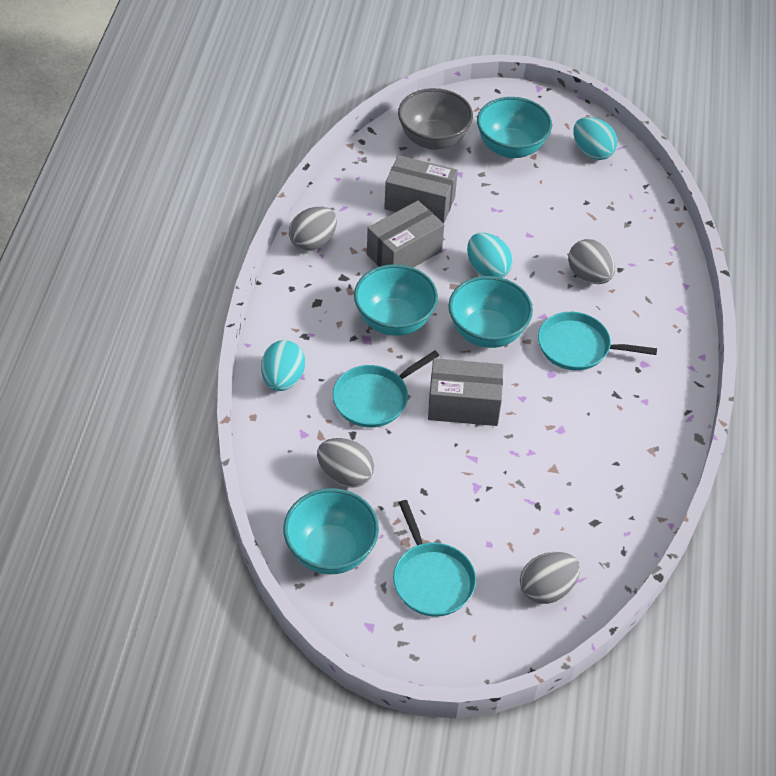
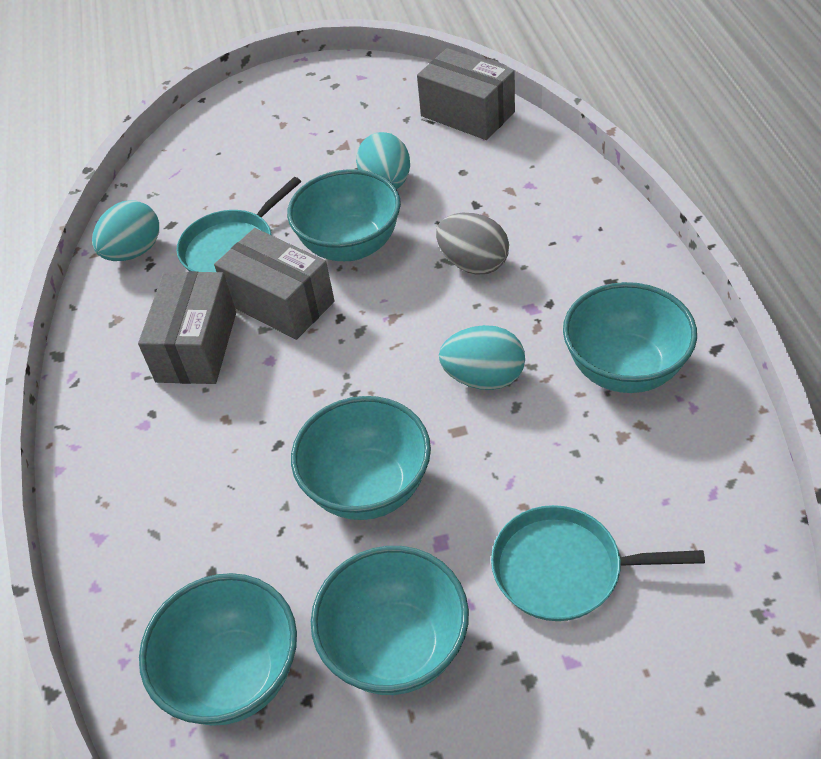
grey bowl: 1 -> 0
grey egg: 4 -> 1
turquoise bowl: 4 -> 5
turquoise pan: 3 -> 2

